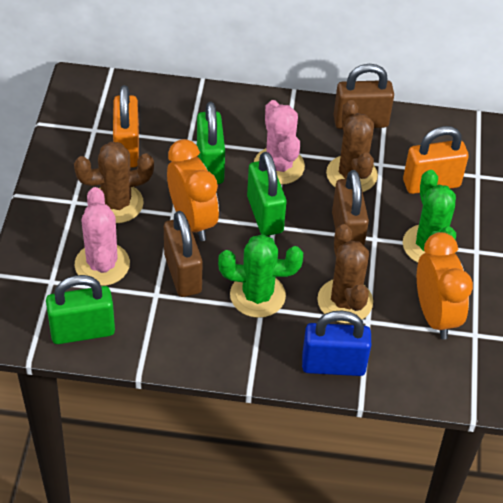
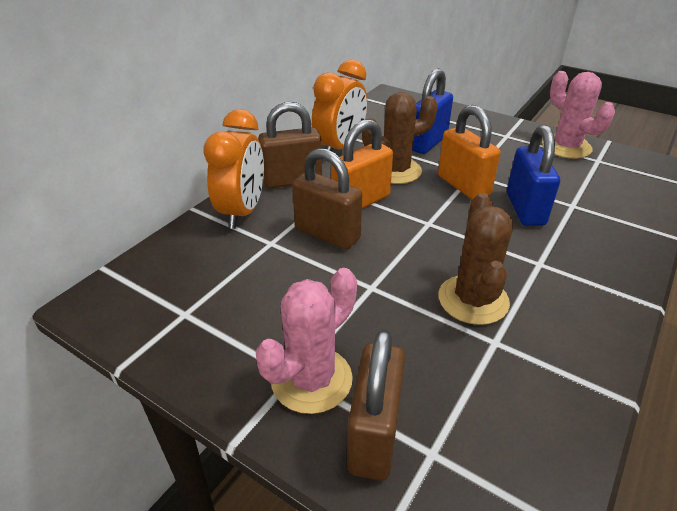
blue padlock: 1 -> 2
brown cactus: 3 -> 2
green cactus: 2 -> 0
green padlock: 3 -> 0

